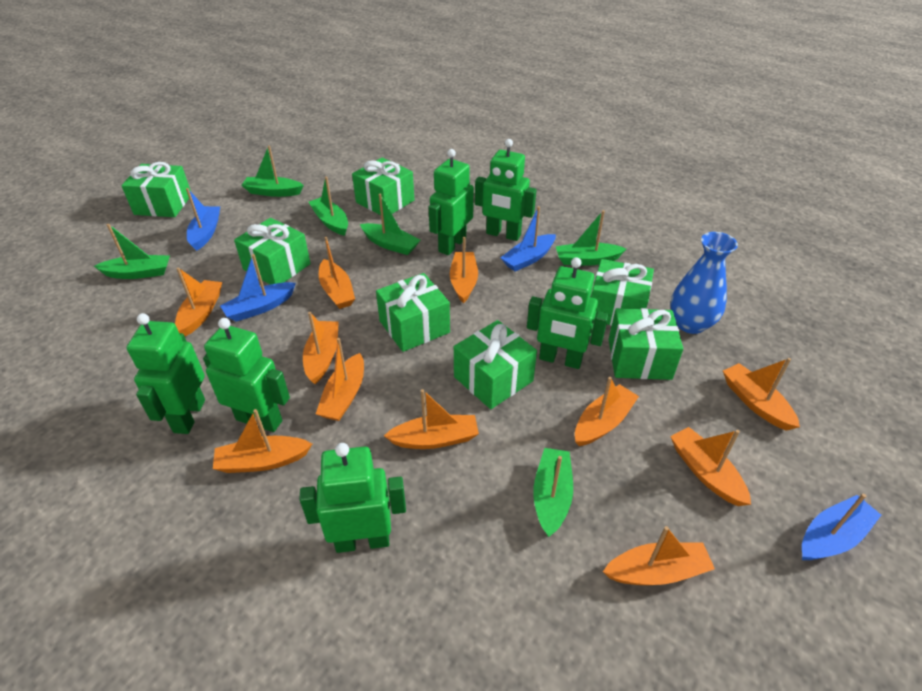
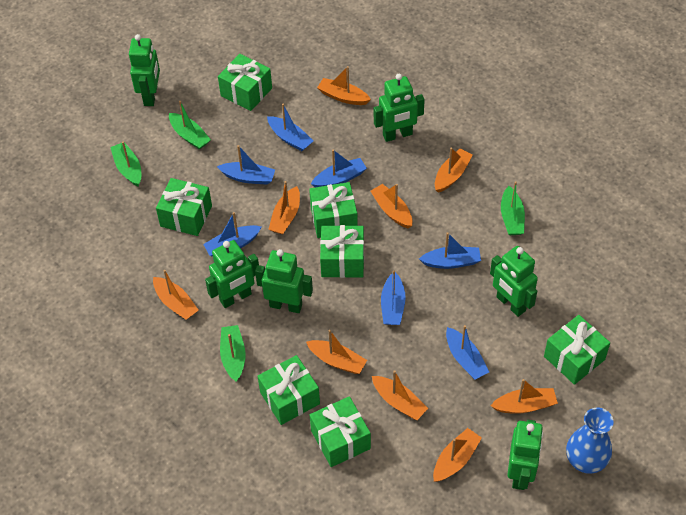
blue boat: 4 -> 7
green boat: 6 -> 4
orange boat: 11 -> 9

